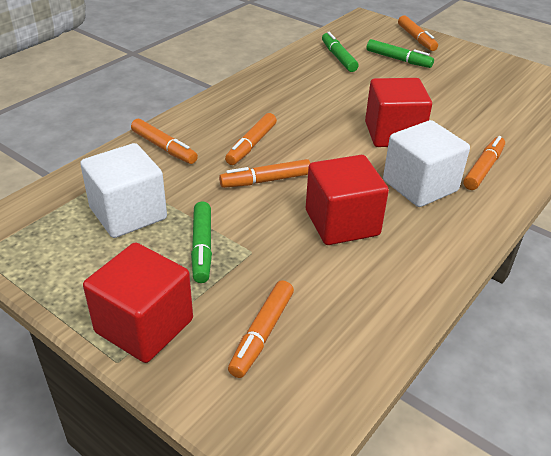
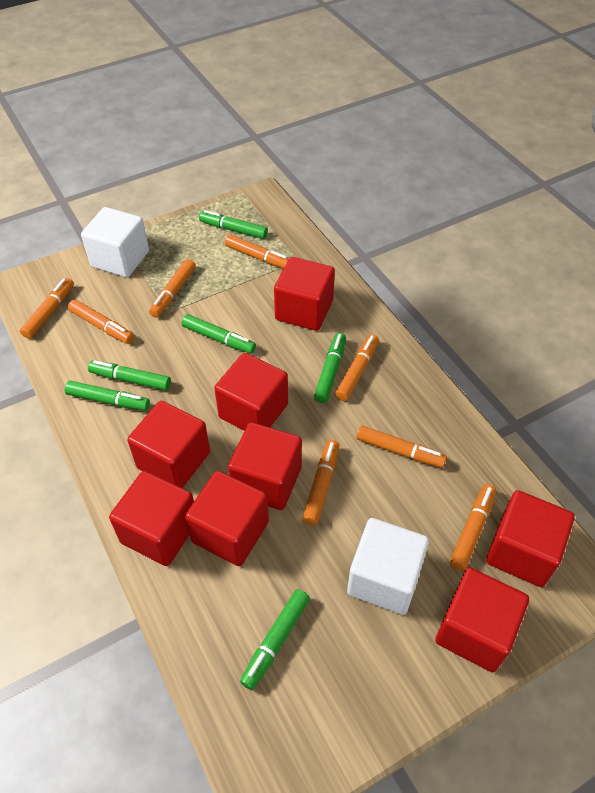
green marker: 3 -> 6
orange marker: 6 -> 8
red cube: 3 -> 8

